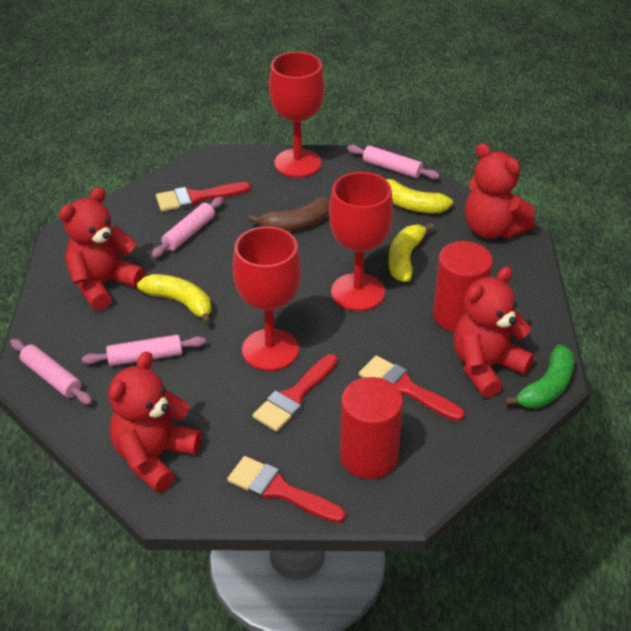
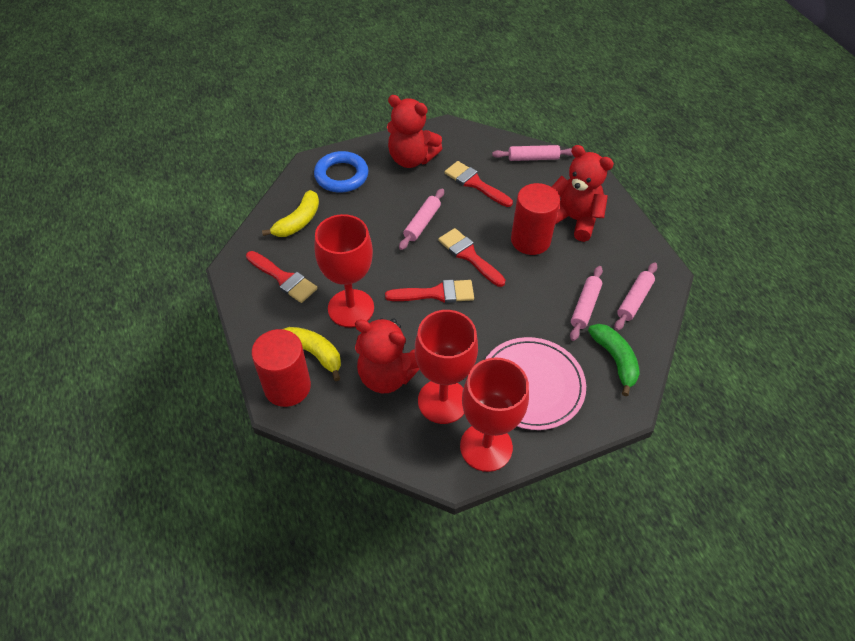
blue ring: 0 -> 1
brown banana: 1 -> 0
pink plate: 0 -> 1
red teddy bear: 4 -> 3
yellow banana: 3 -> 2

